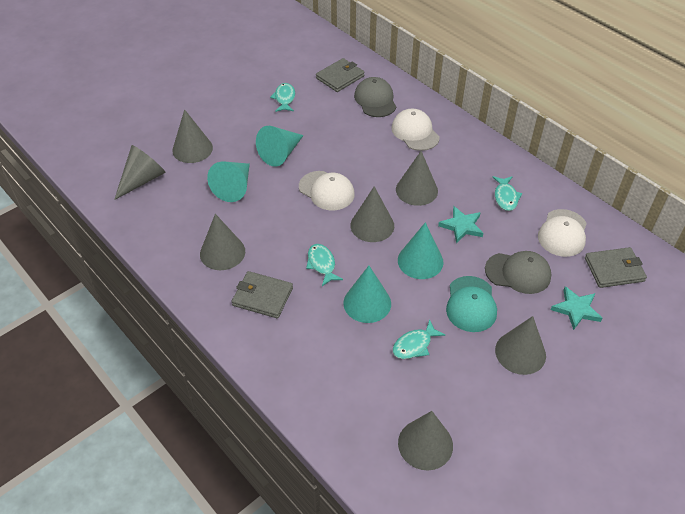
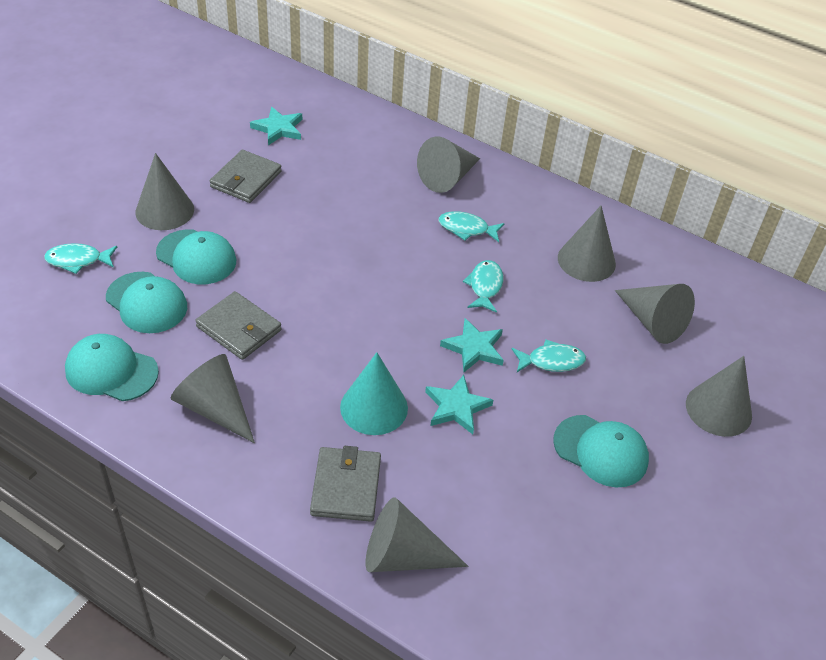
grey cap: 2 -> 0
turquoise cap: 1 -> 4
turquoise cone: 4 -> 1
turquoise star: 2 -> 3
white cap: 3 -> 0

